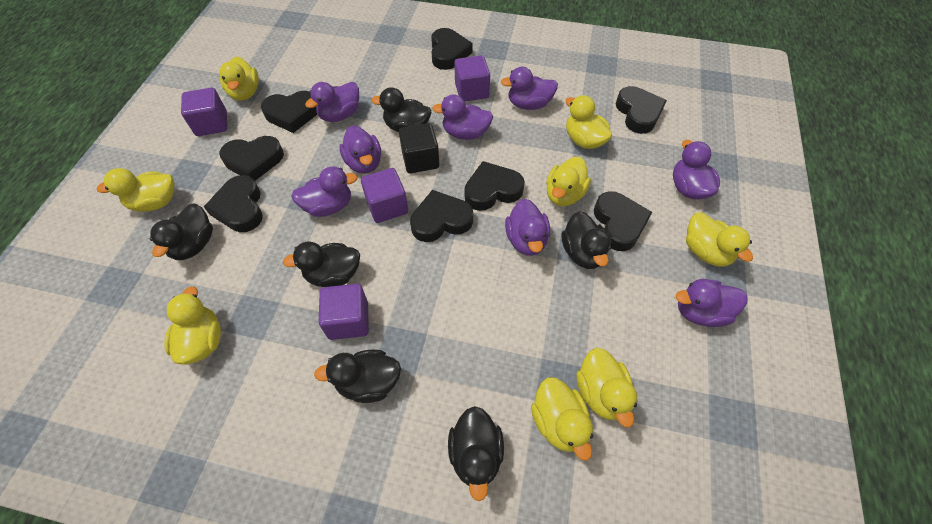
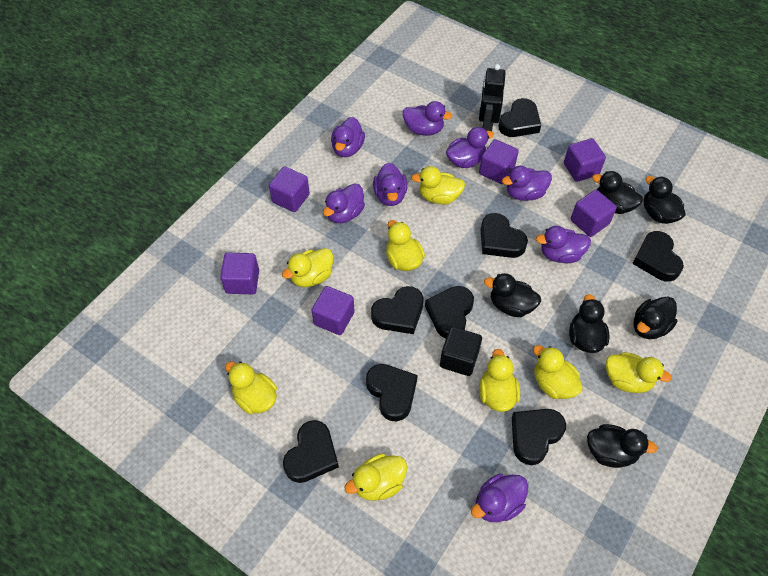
black robot: 0 -> 1
purple cube: 4 -> 6

